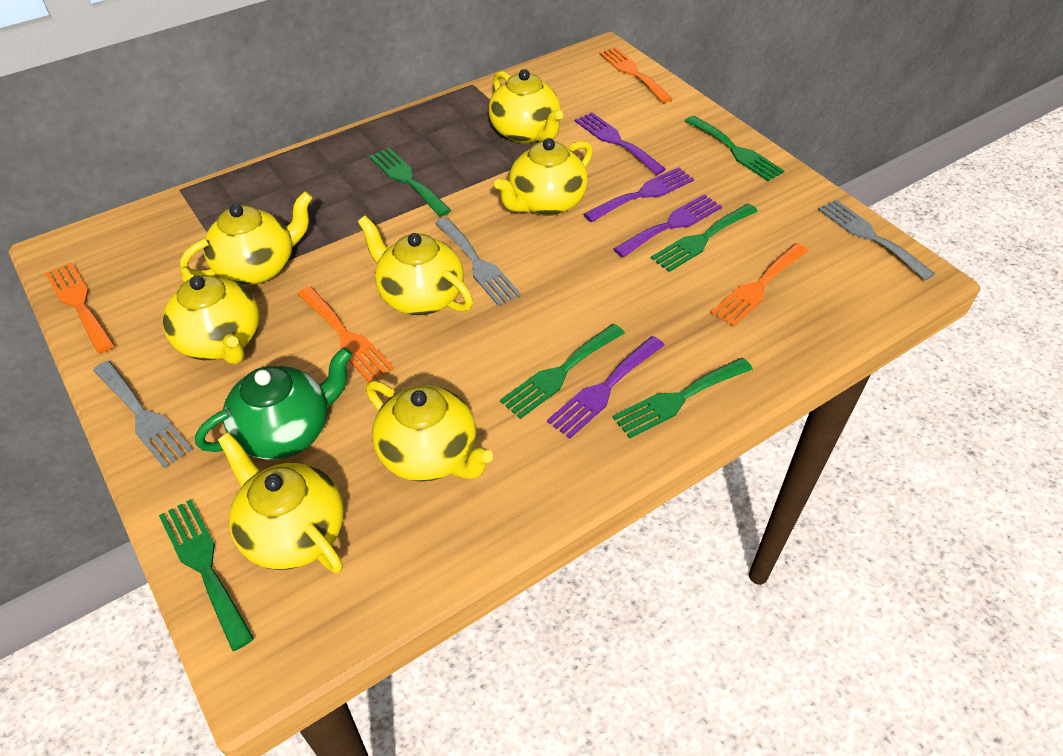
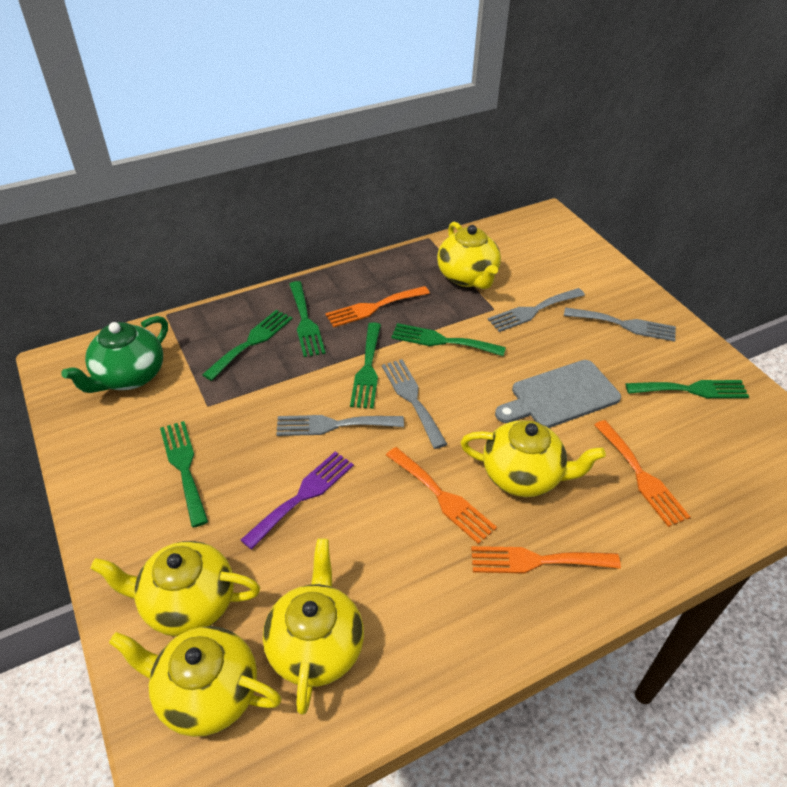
grey cutting board: 0 -> 1
grey fork: 3 -> 4
purple fork: 4 -> 1
yellow teapot: 7 -> 5

